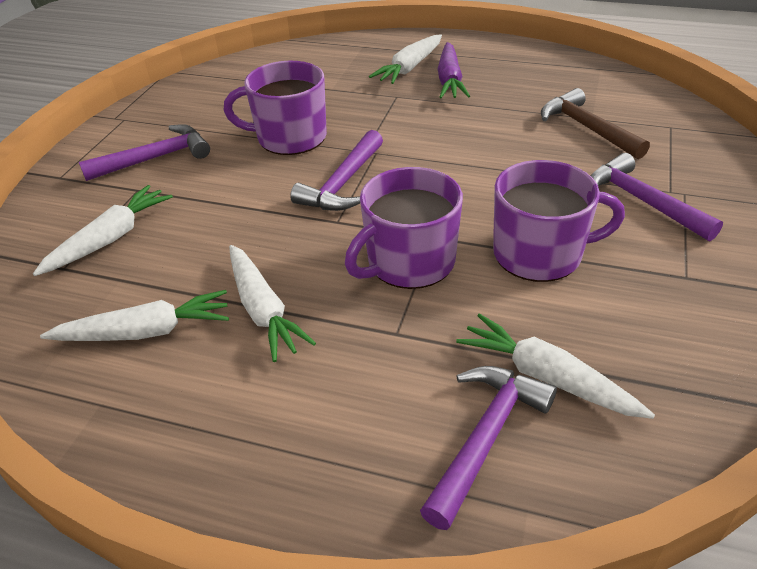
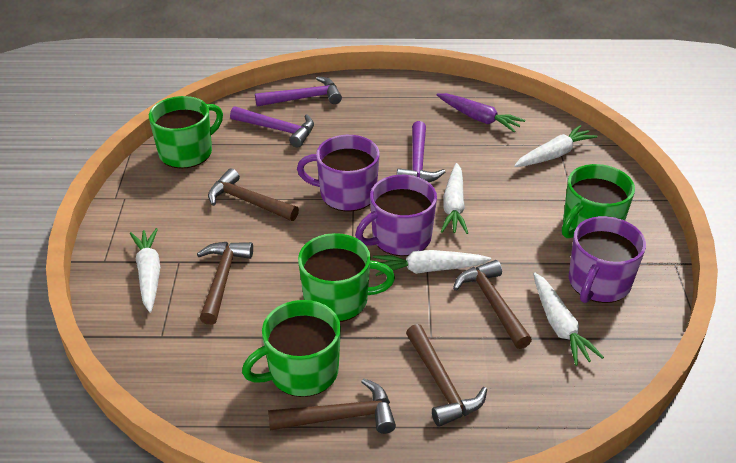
brown hammer: 1 -> 5
green mug: 0 -> 4
purple hammer: 4 -> 3

